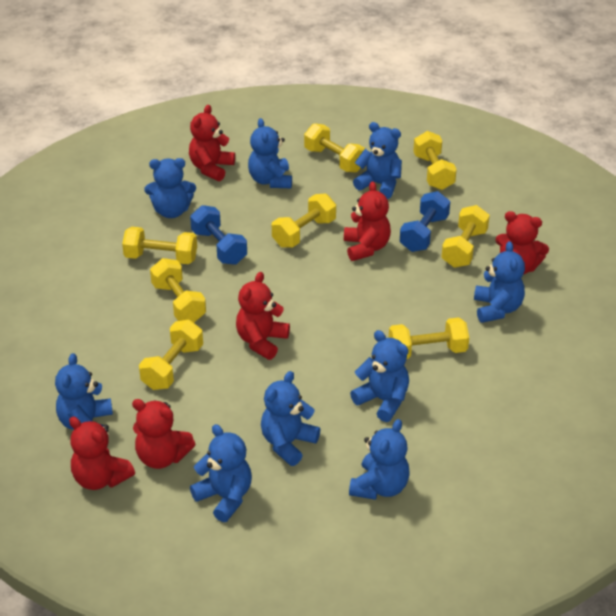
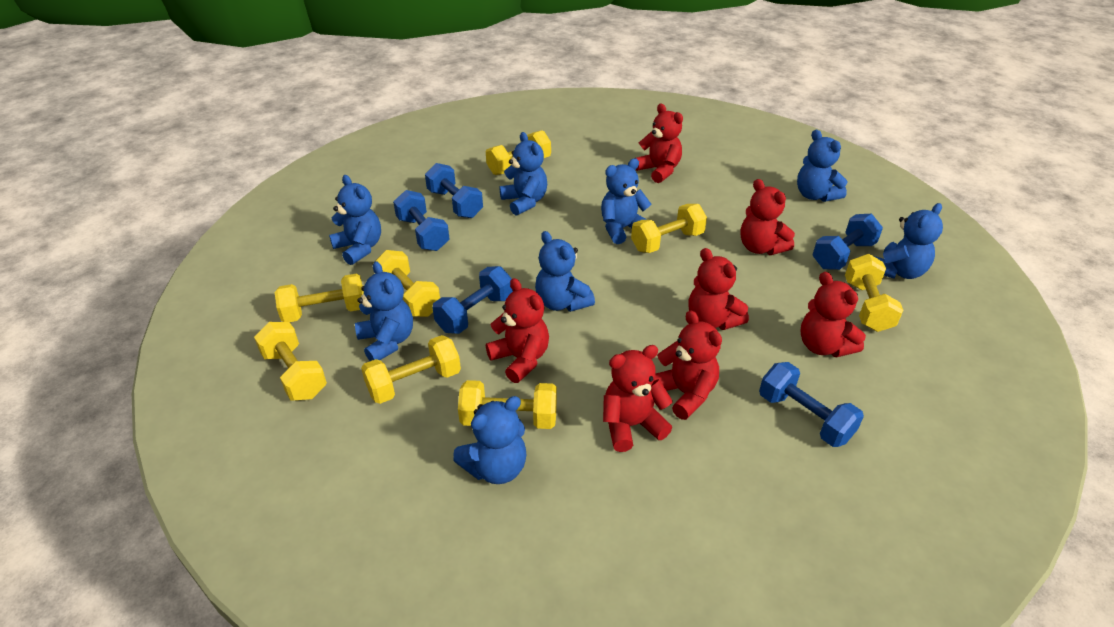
blue dumbbell: 2 -> 5
blue teddy bear: 9 -> 8
red teddy bear: 6 -> 7

